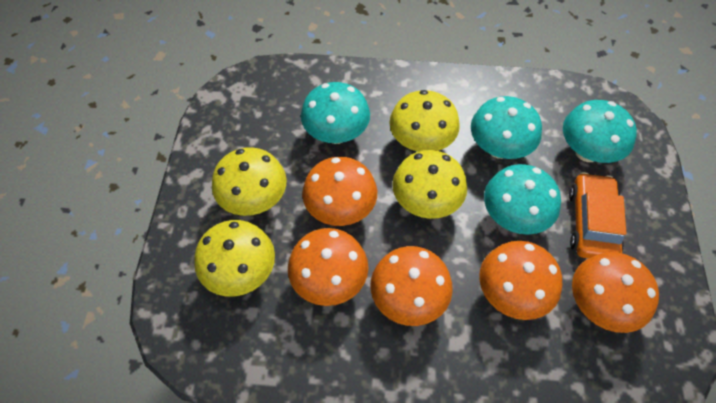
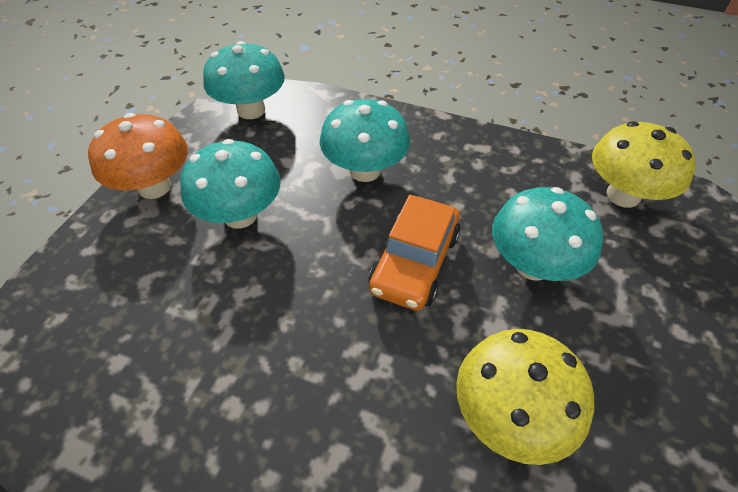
orange mushroom: 5 -> 1
yellow mushroom: 4 -> 2

